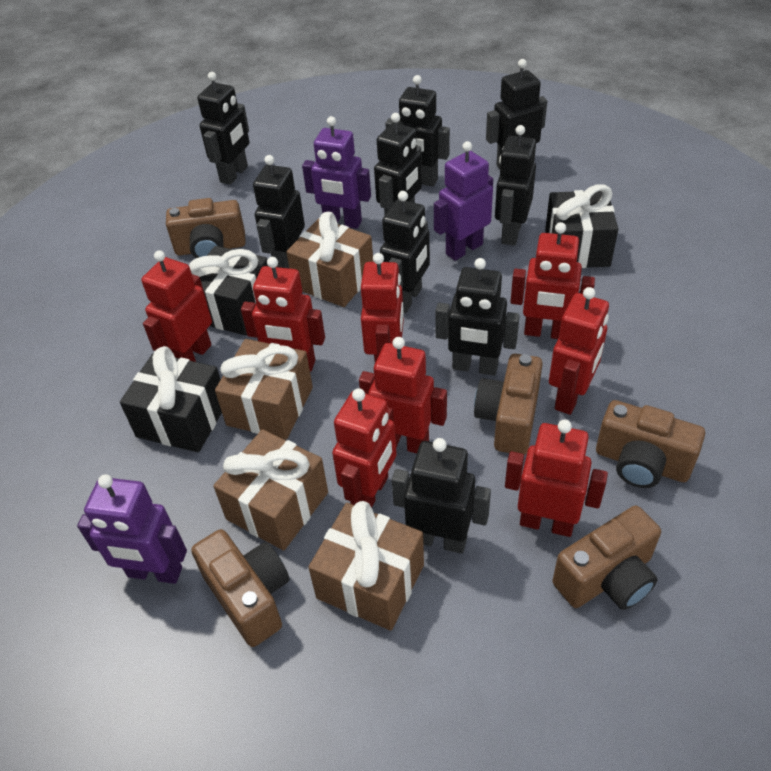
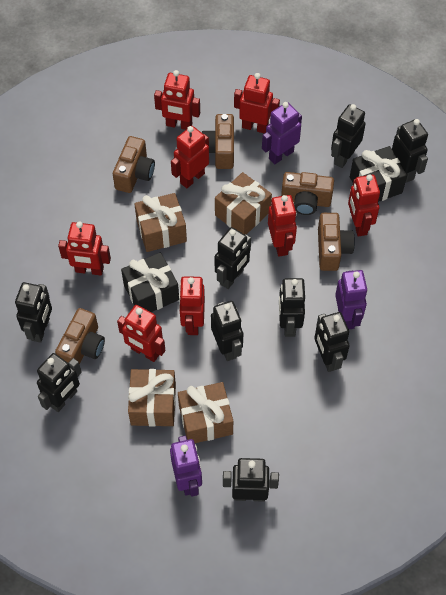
black gift: 3 -> 2

